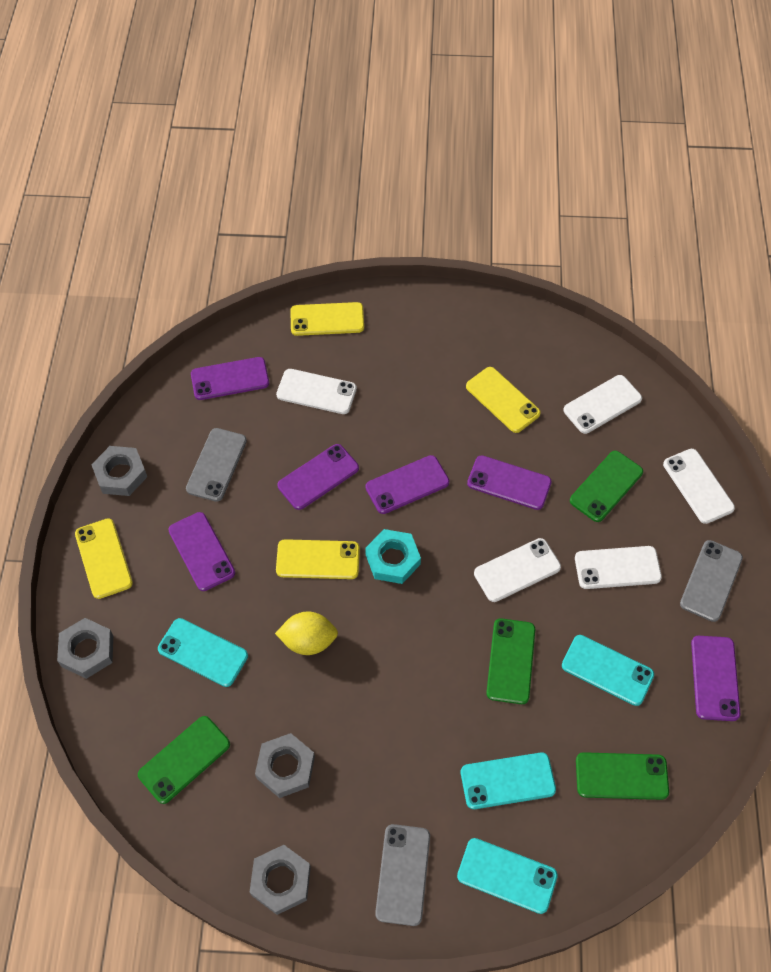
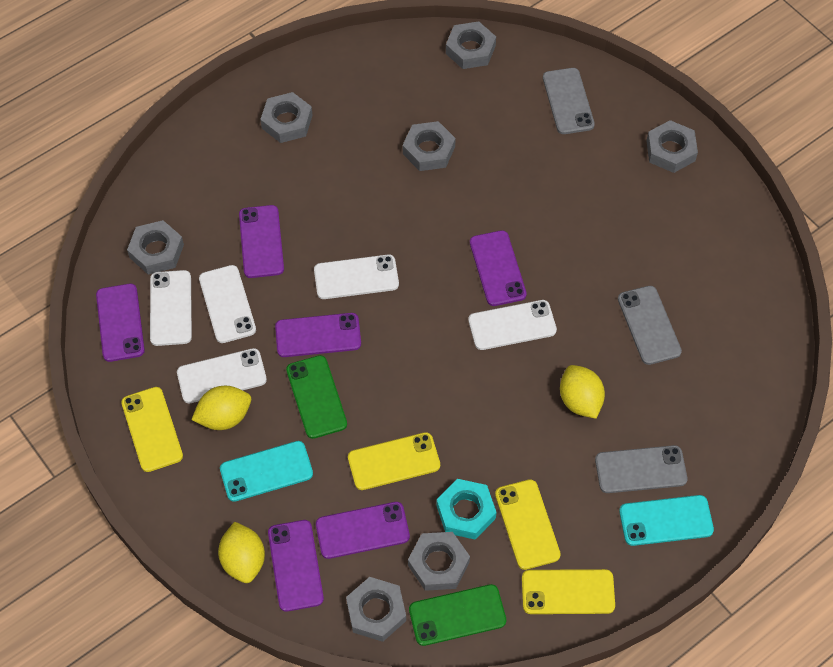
green phone: 4 -> 2
grey nut: 4 -> 7
turquoise phone: 4 -> 2
yellow lemon: 1 -> 3

